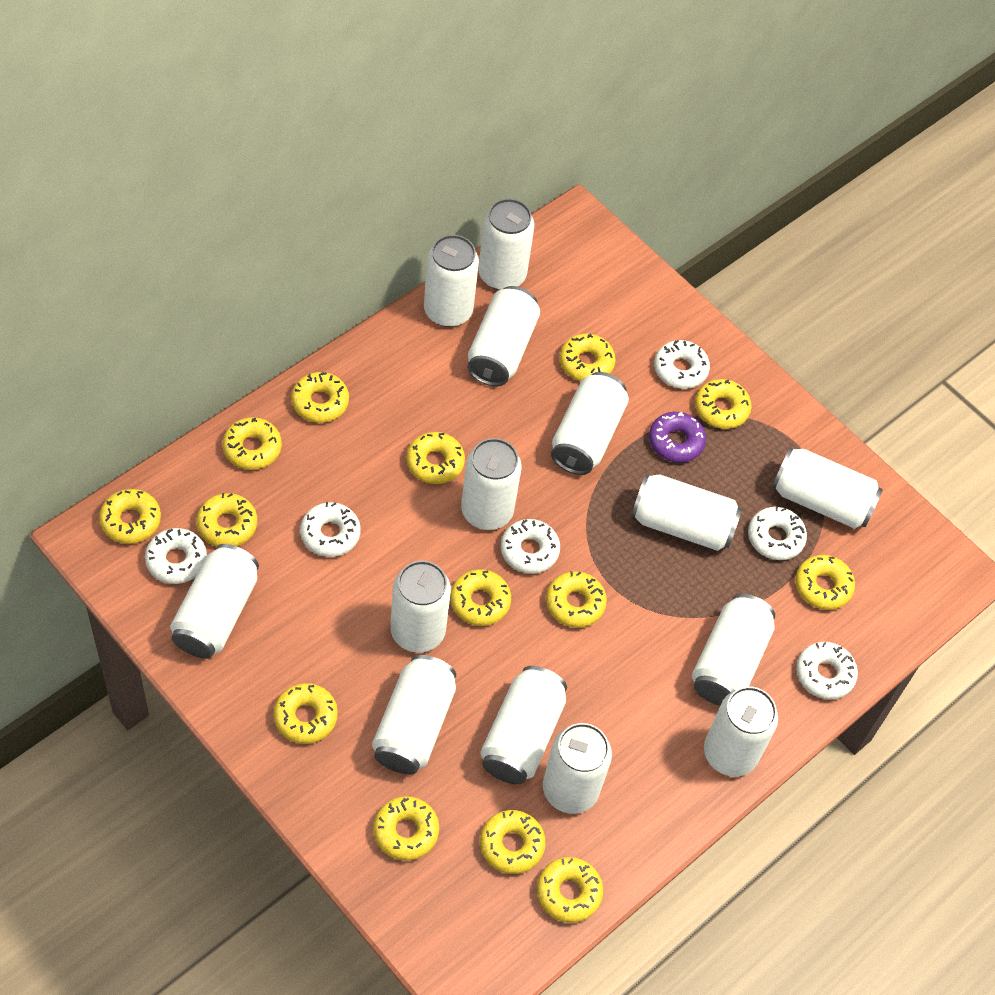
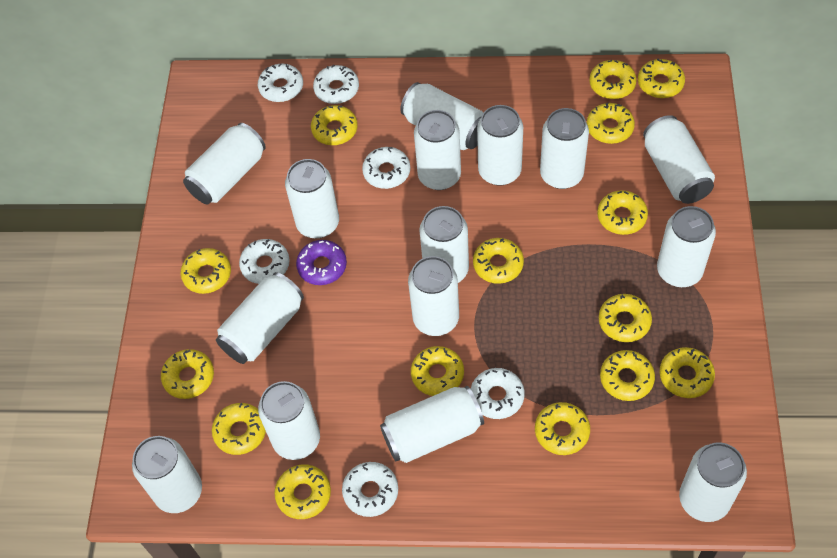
white can: 14 -> 15
yellow donut: 14 -> 15

